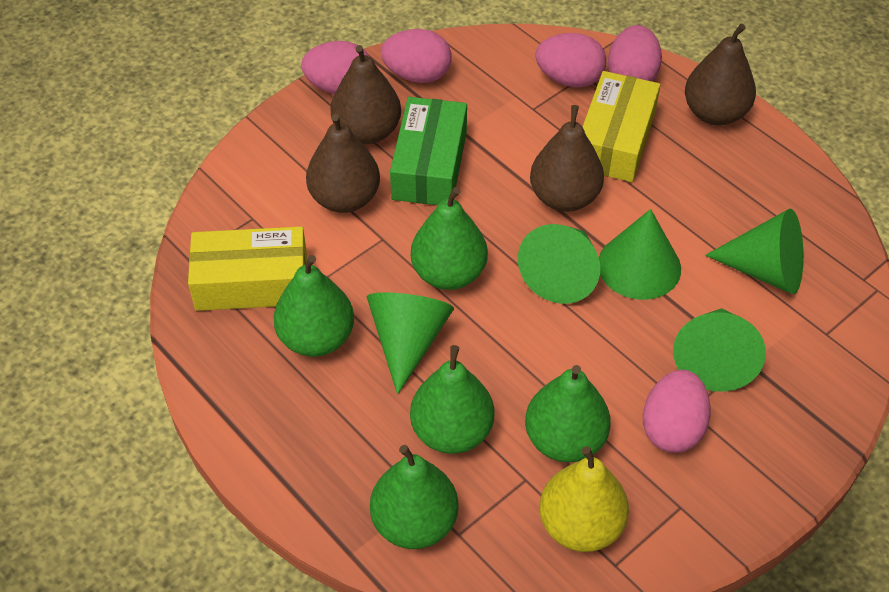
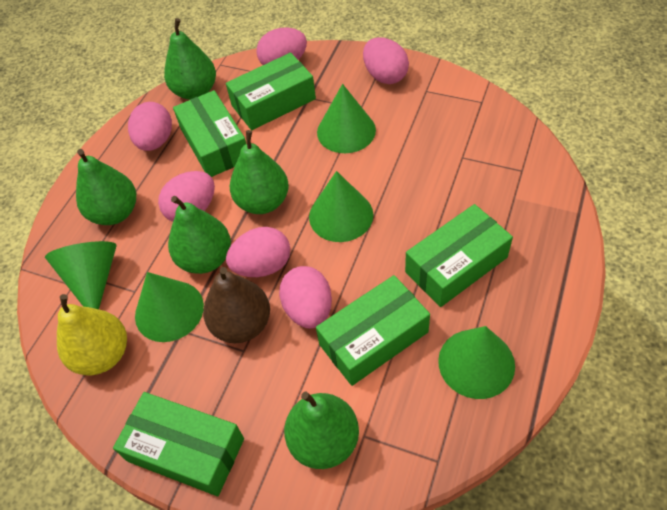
brown pear: 4 -> 1
green box: 1 -> 5
pink egg: 5 -> 6
yellow box: 2 -> 0

